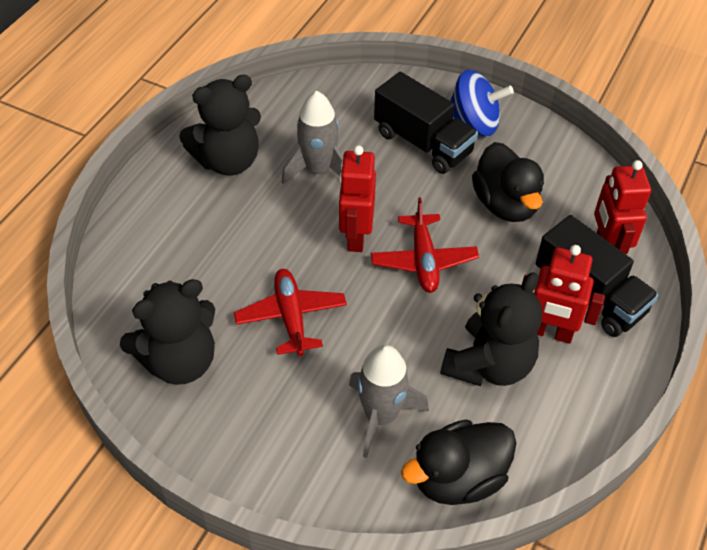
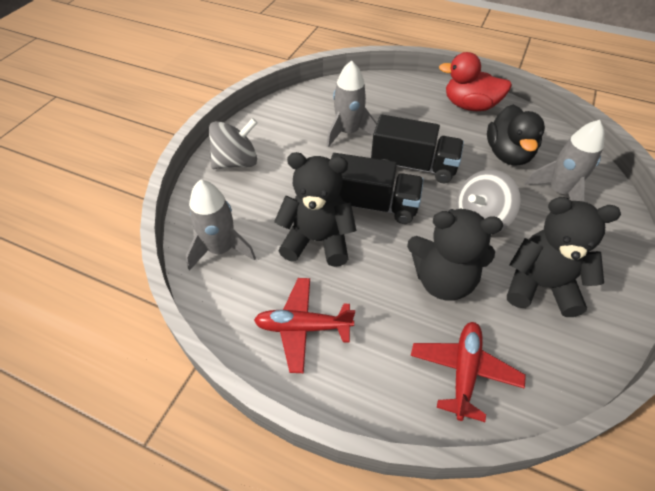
black duck: 2 -> 1
blue spinning top: 1 -> 0
grey rocket: 2 -> 3
grey spinning top: 0 -> 2
red duck: 0 -> 1
red robot: 3 -> 0

